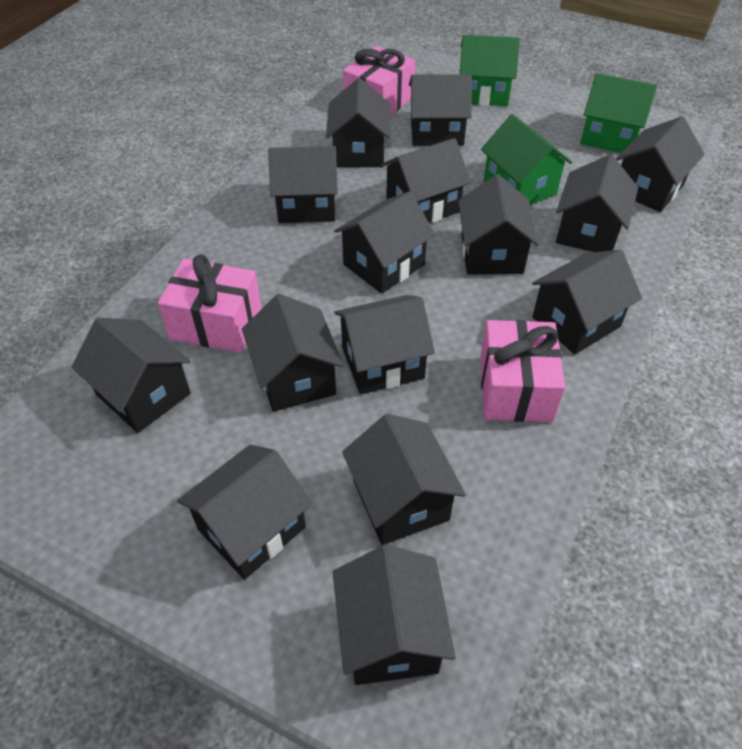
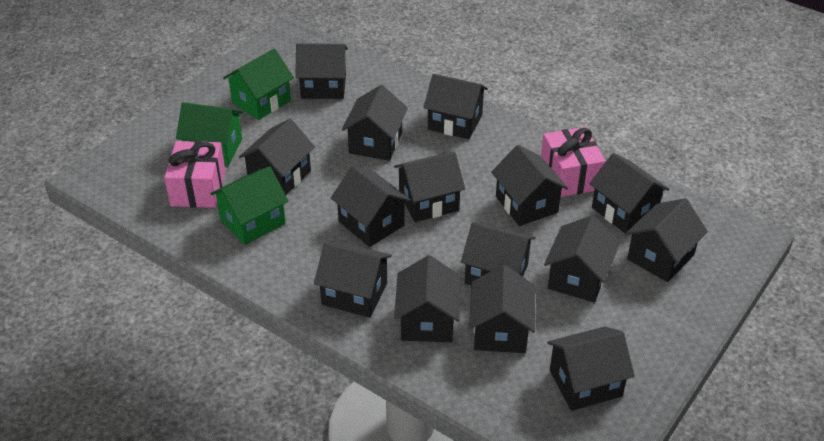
pink gift: 3 -> 2

